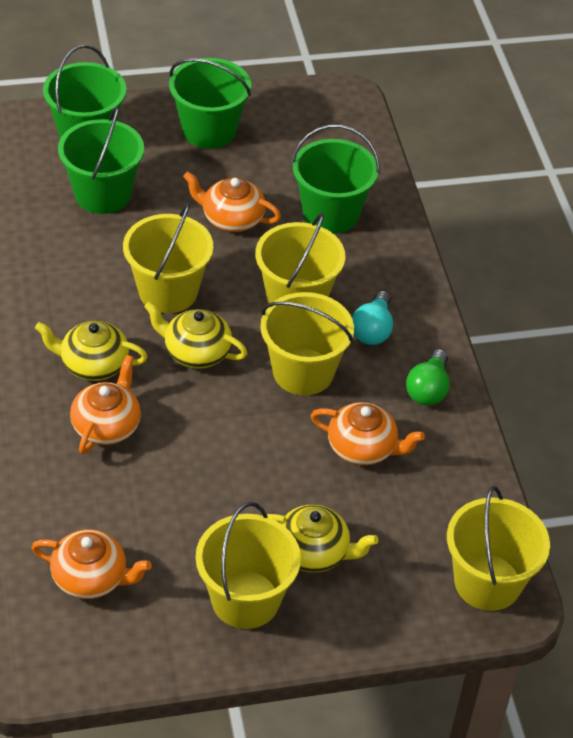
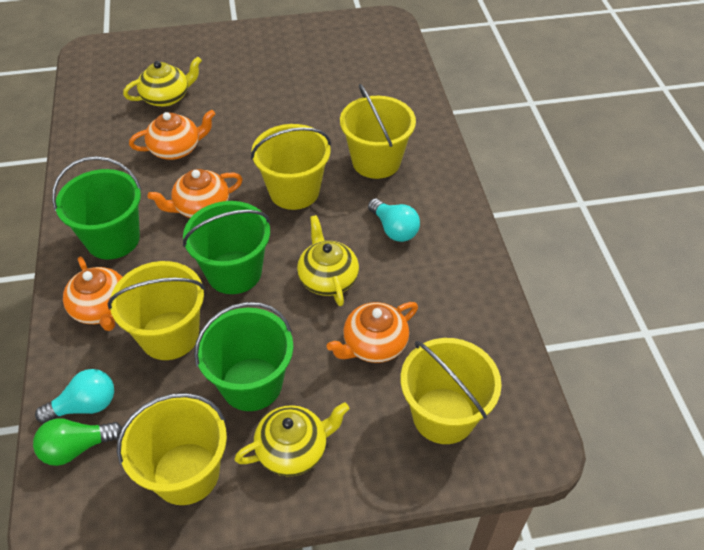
green bucket: 4 -> 3
turquoise light bulb: 1 -> 2

